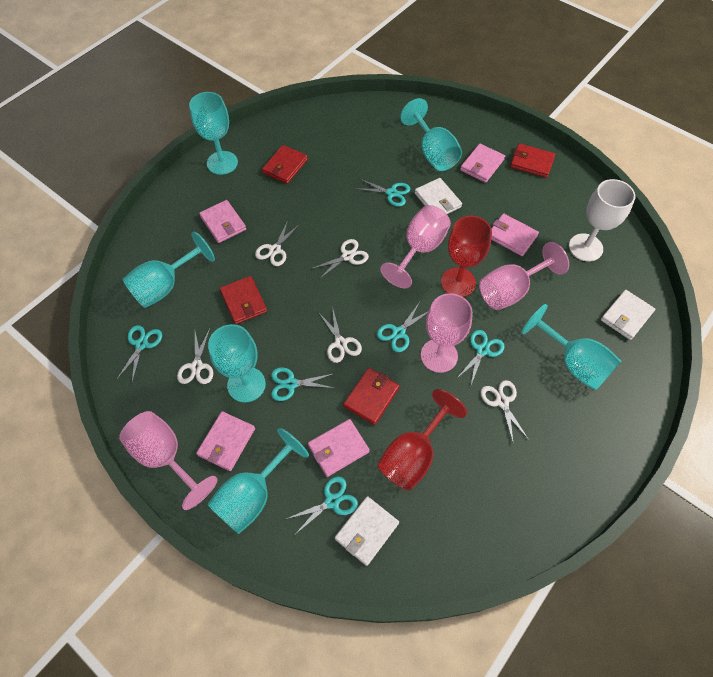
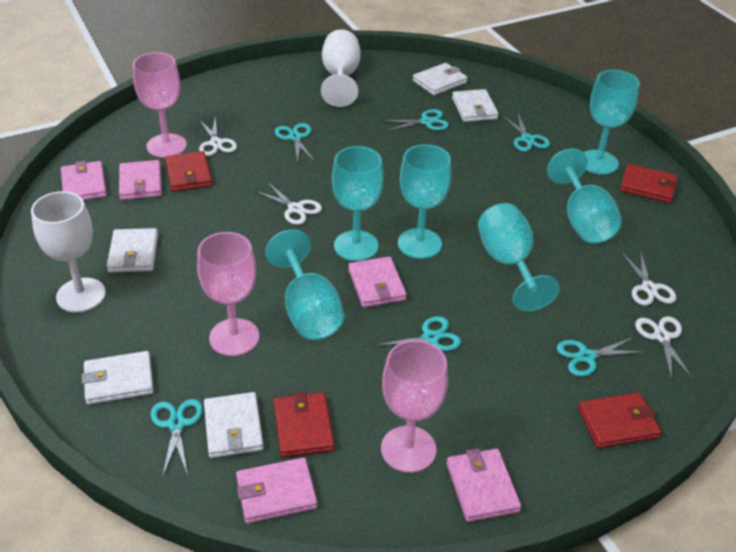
pink goblet: 4 -> 3
red goblet: 2 -> 0
white goblet: 1 -> 2
white scissors: 5 -> 4
white wallet: 3 -> 5

